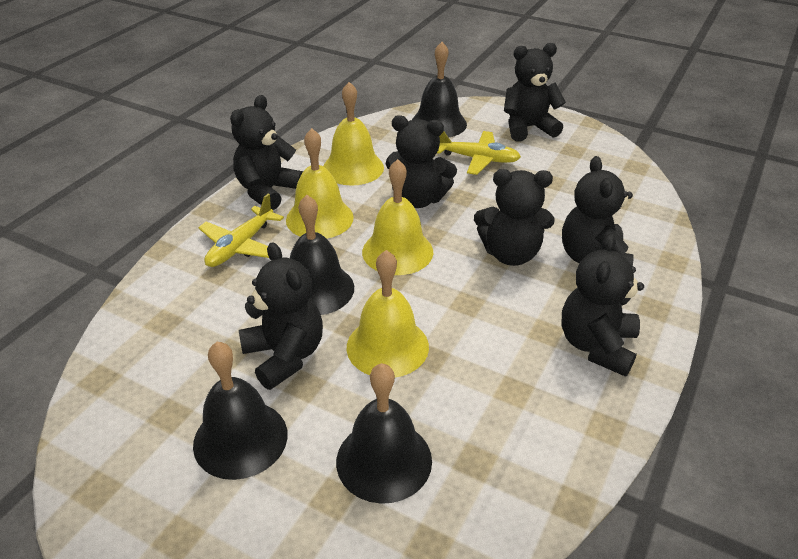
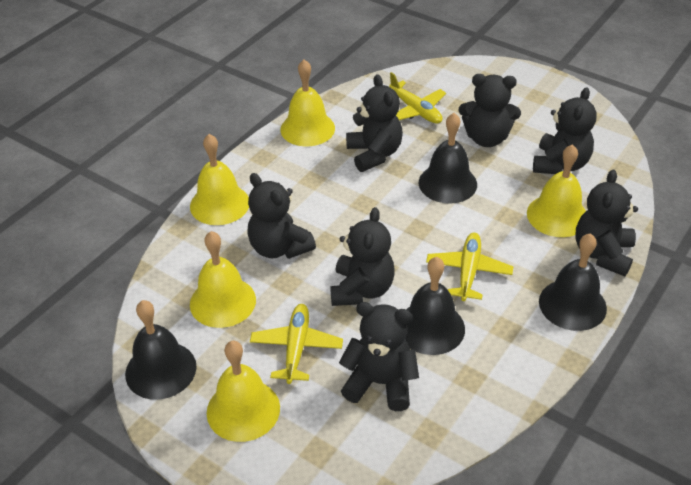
yellow bell: 4 -> 5
yellow plane: 2 -> 3

